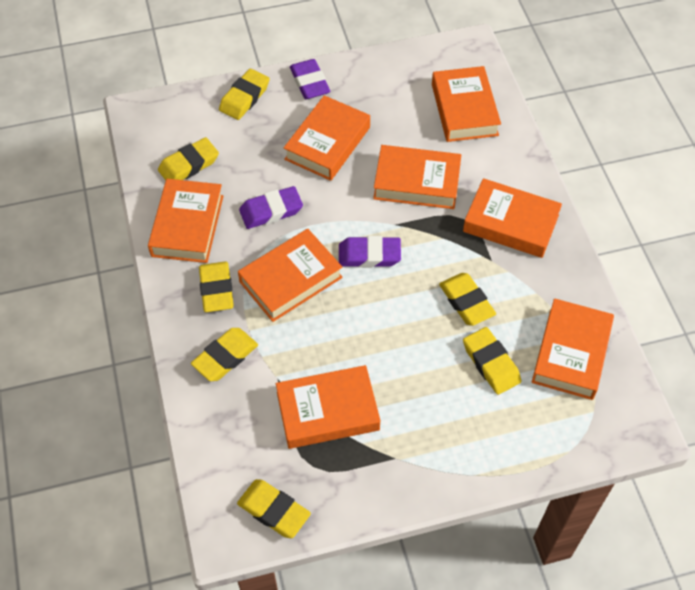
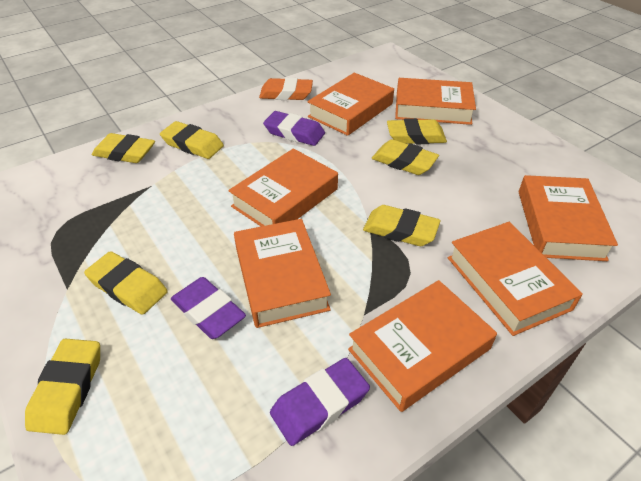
orange book: 8 -> 7
orange eraser: 0 -> 1

